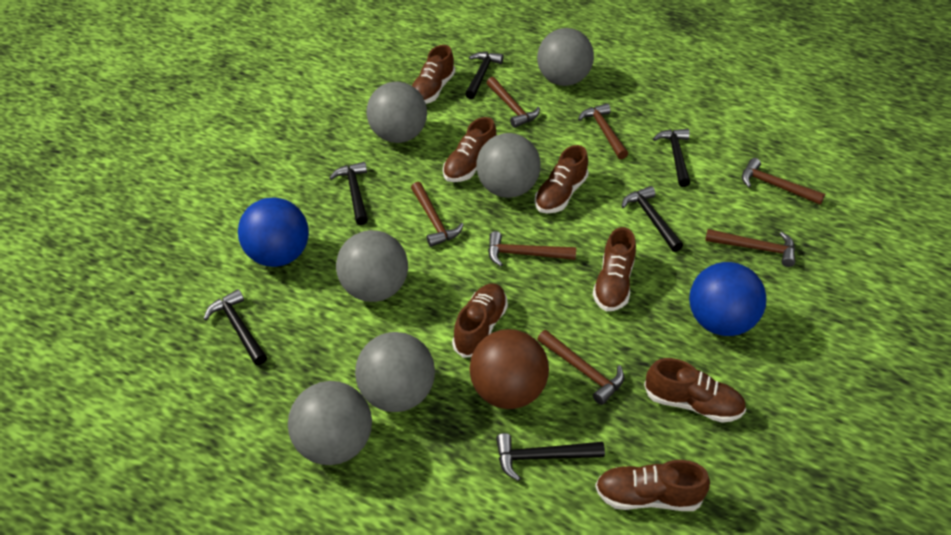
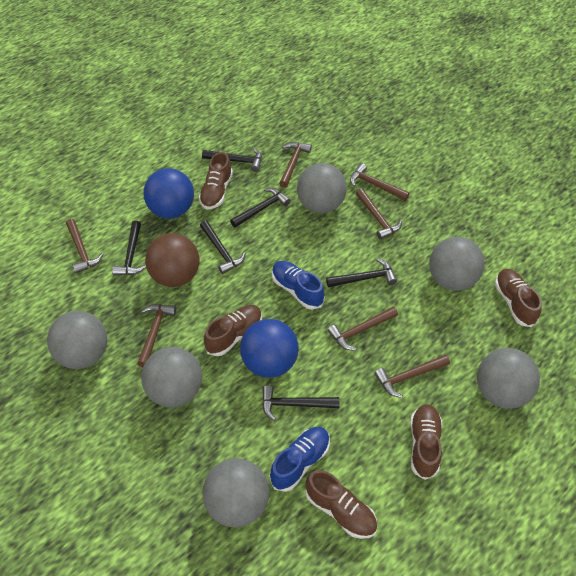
blue shoe: 0 -> 2
brown shoe: 7 -> 5

